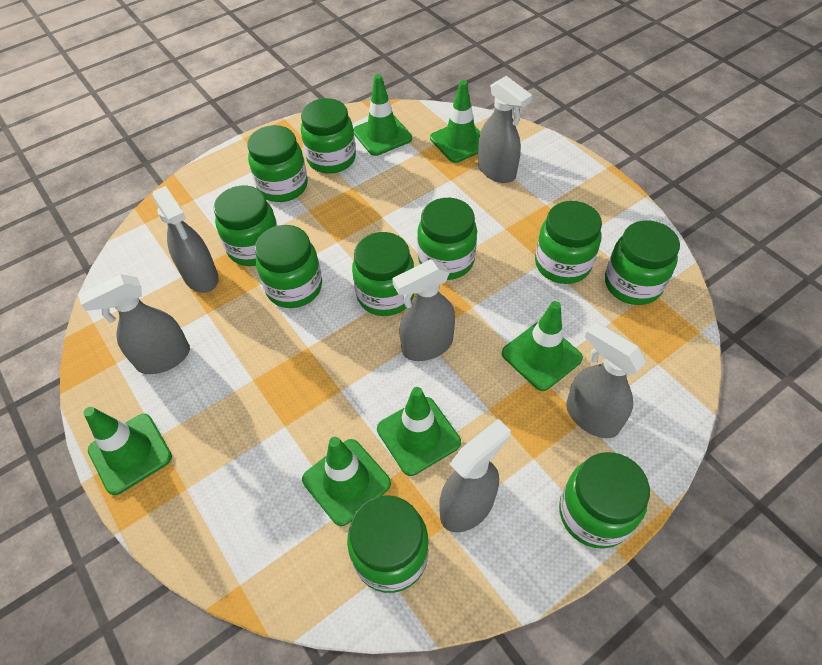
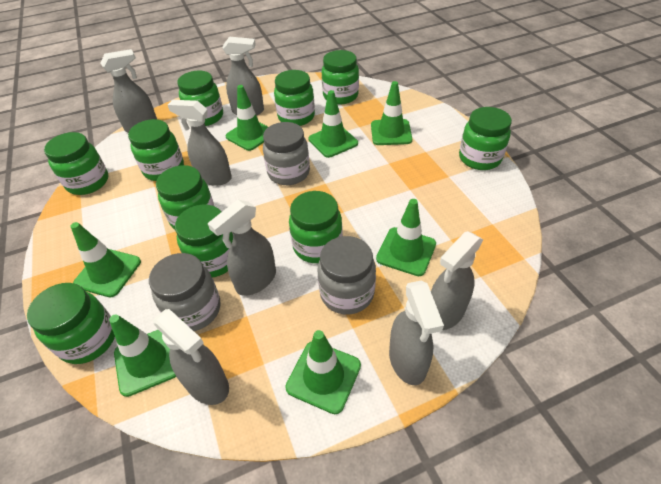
green traffic cone: 6 -> 7
grey jar: 0 -> 3
grey spray bottle: 6 -> 7

